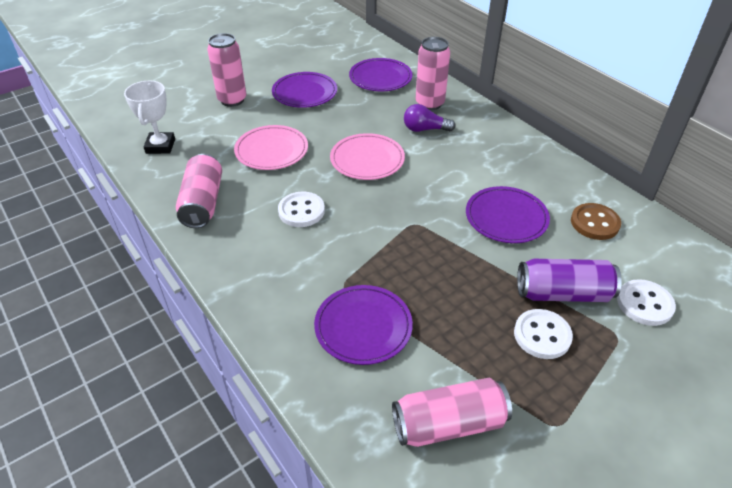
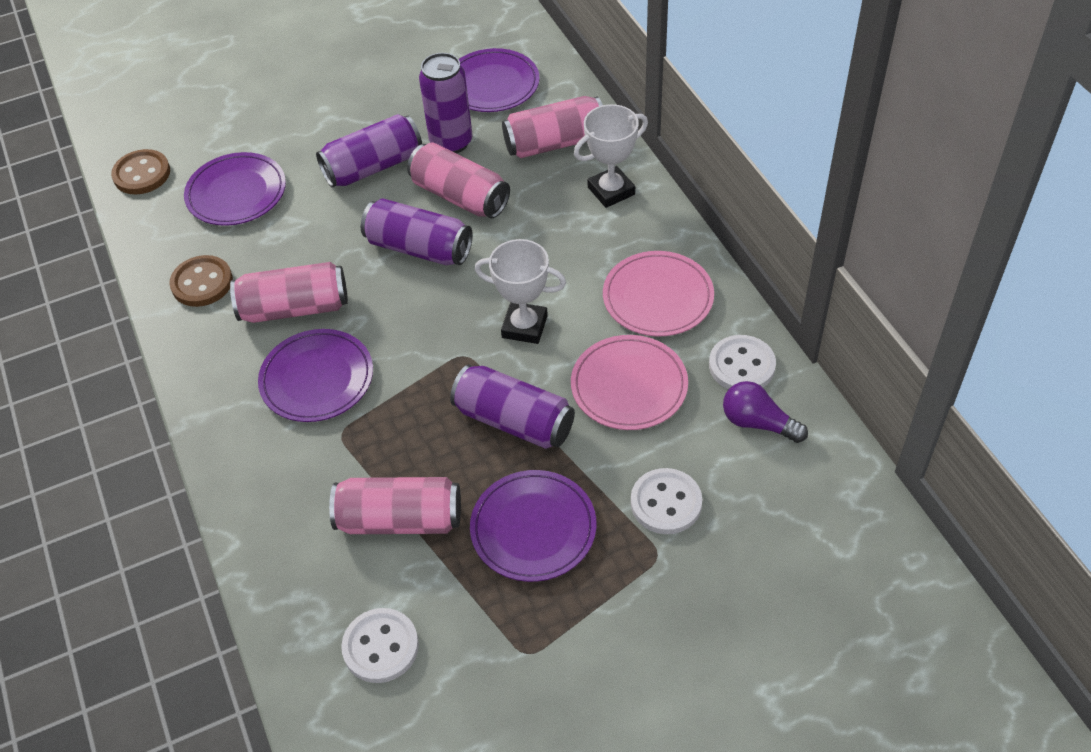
brown button: 1 -> 2
purple can: 1 -> 4
white trophy: 1 -> 2

